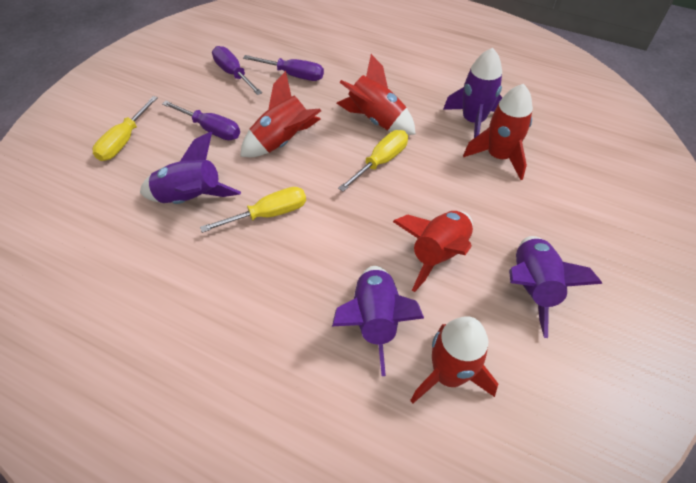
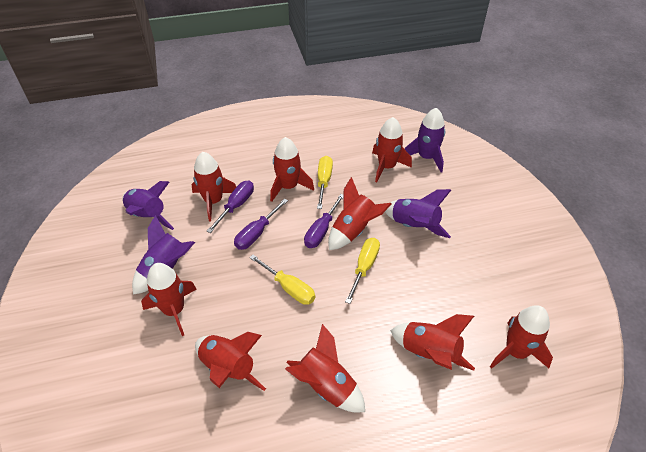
red rocket: 5 -> 9

